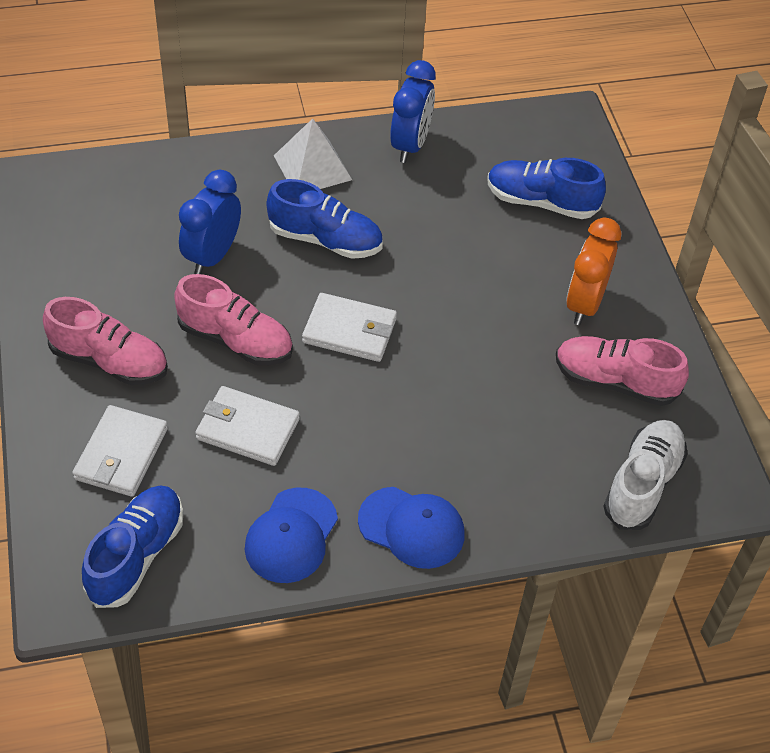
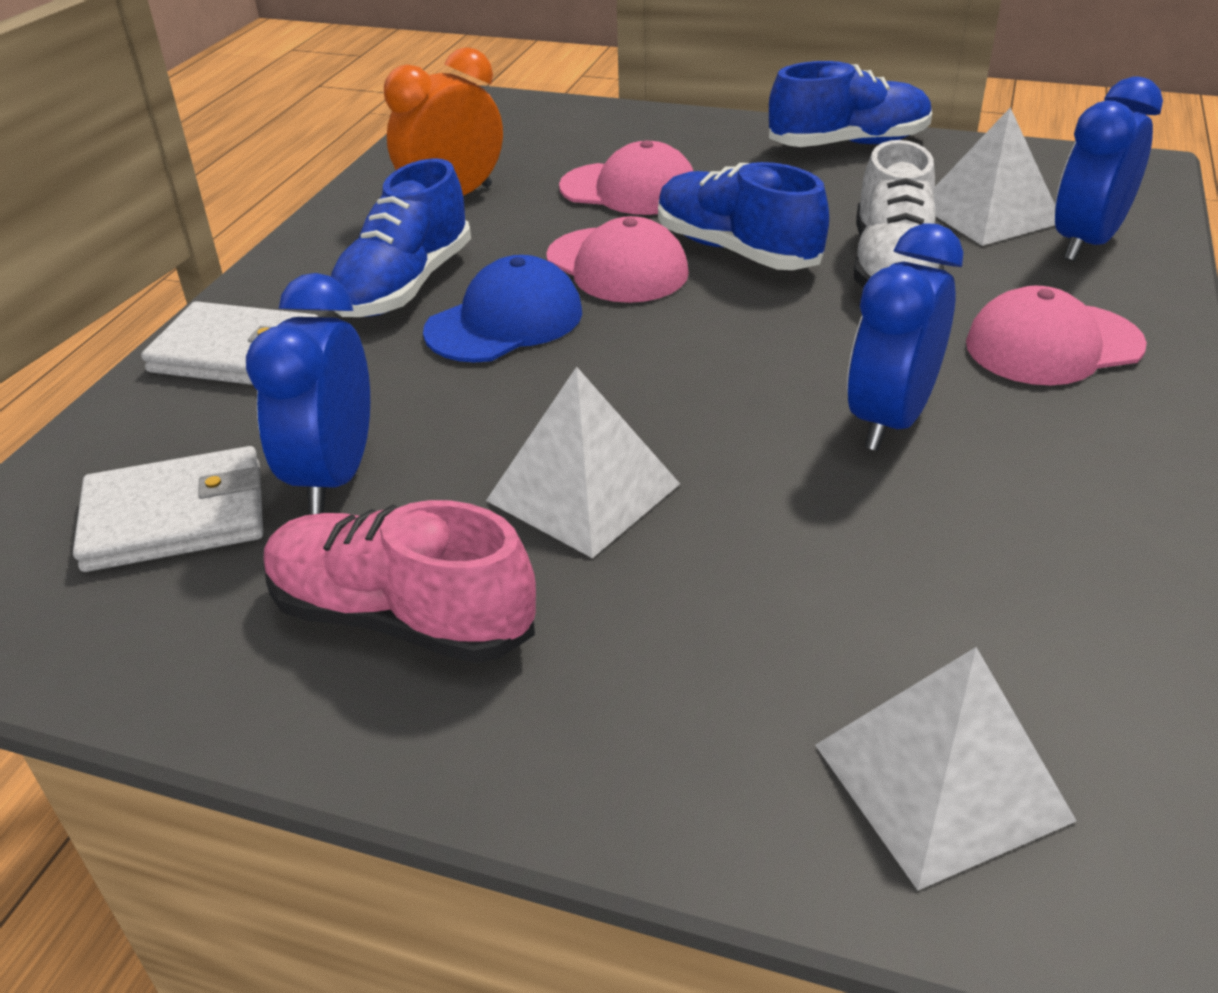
blue cap: 2 -> 1
blue clock: 2 -> 3
pink cap: 0 -> 3
pink shoe: 3 -> 1
white pyramid: 1 -> 3
white wallet: 3 -> 2

